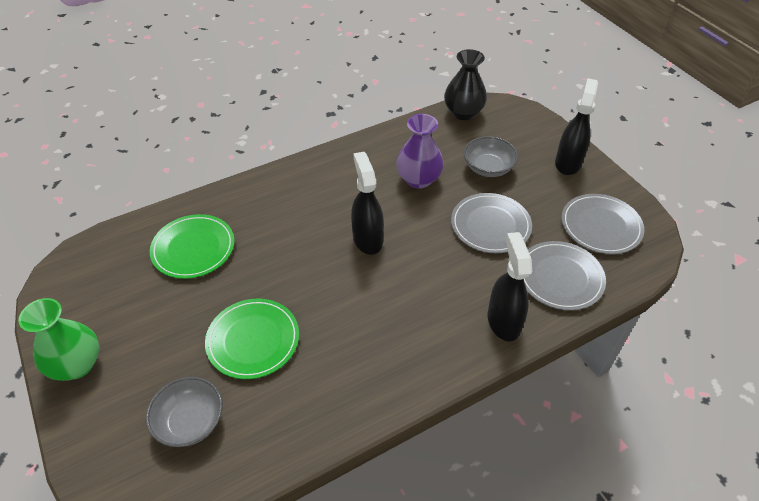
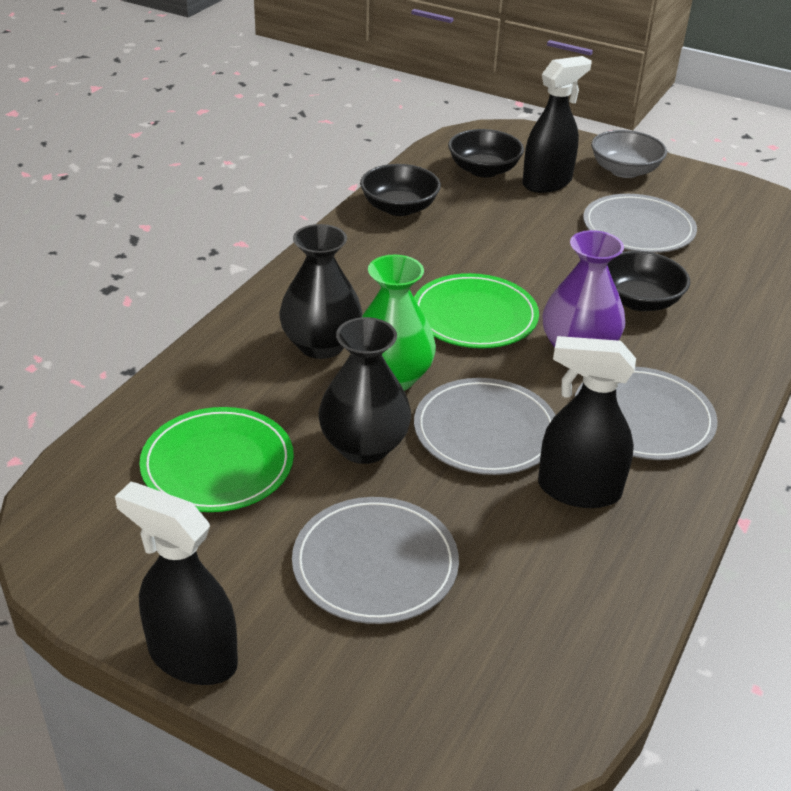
black bowl: 0 -> 3
black vase: 1 -> 2
grey bowl: 2 -> 1
grey plate: 3 -> 4

